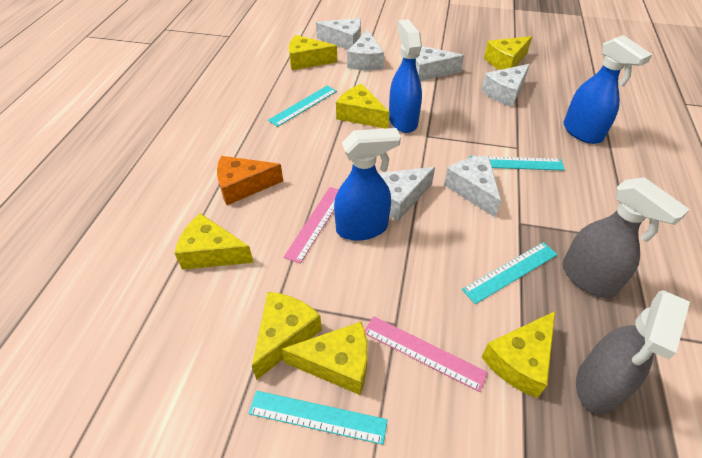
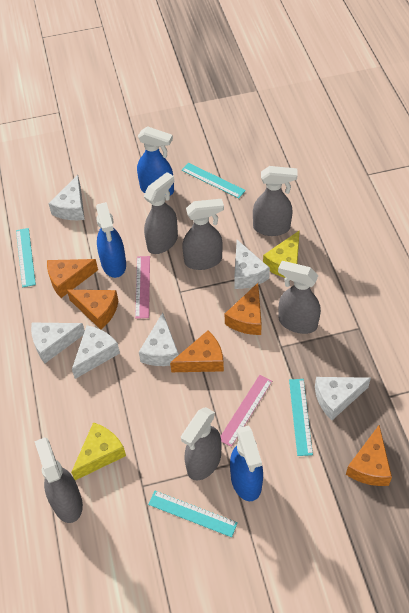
grey spray bottle: 2 -> 6
orange cheese: 1 -> 5
yellow cheese: 7 -> 2

